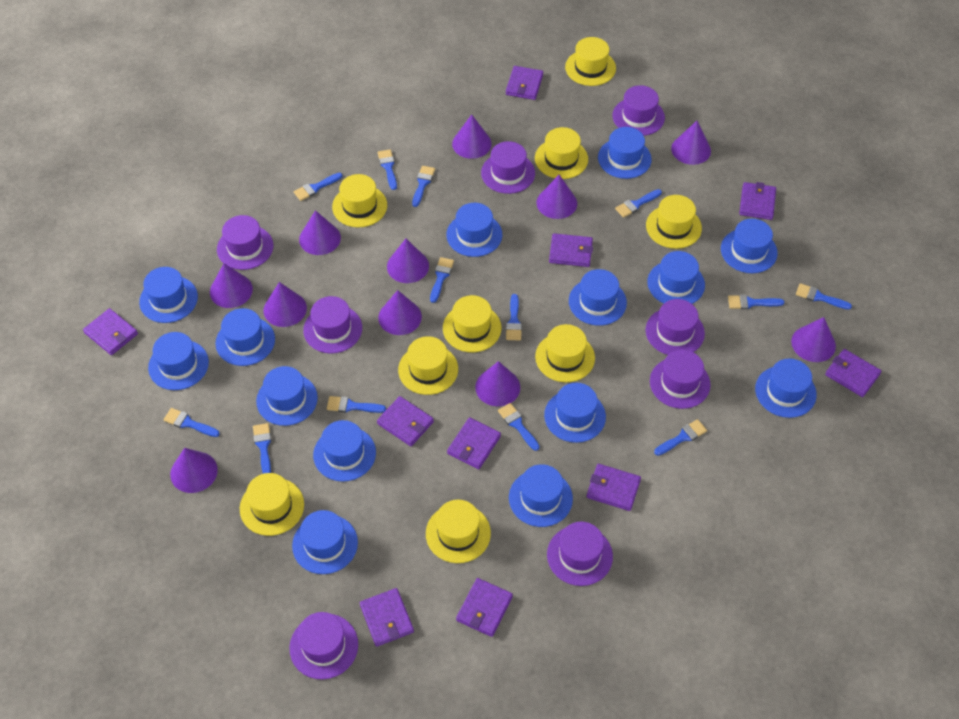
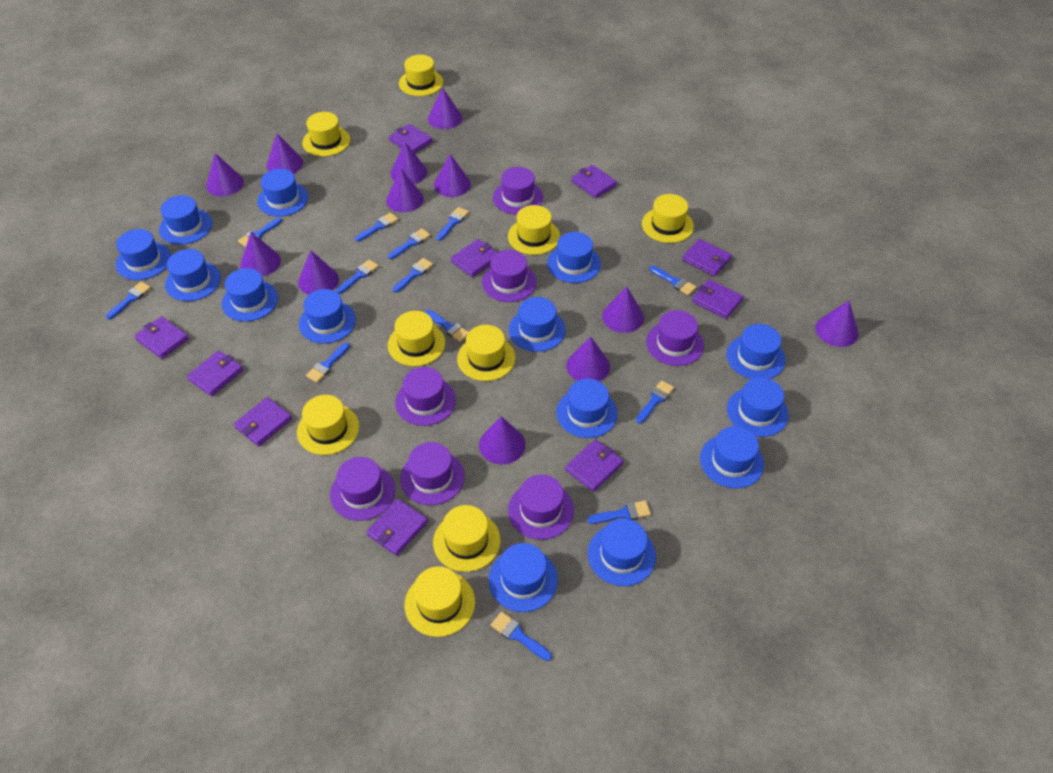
purple cone: 11 -> 12
purple hat: 8 -> 7

